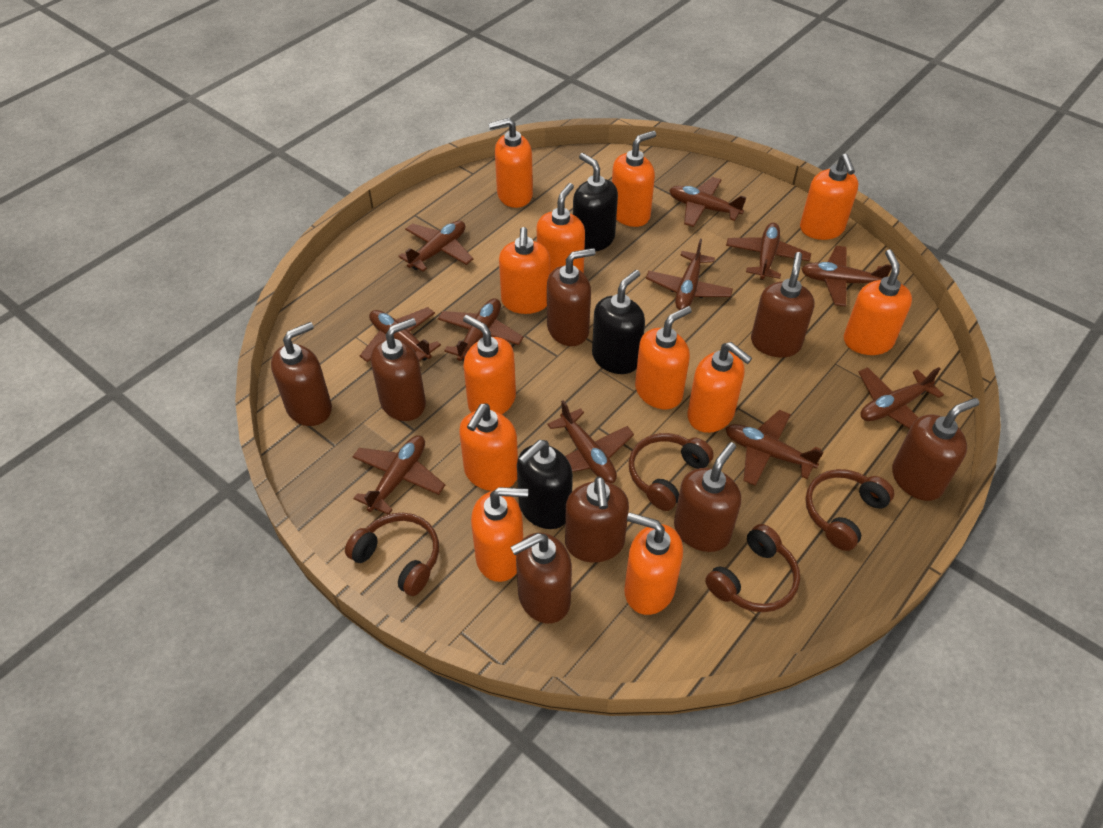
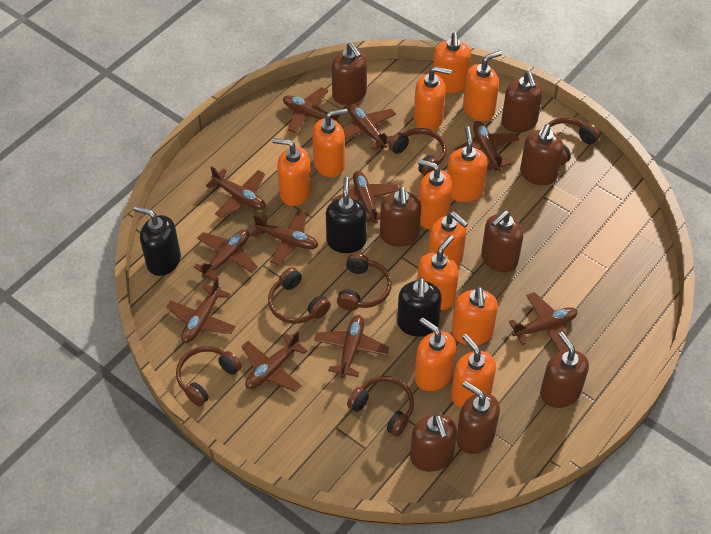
brown headphones: 4 -> 6

